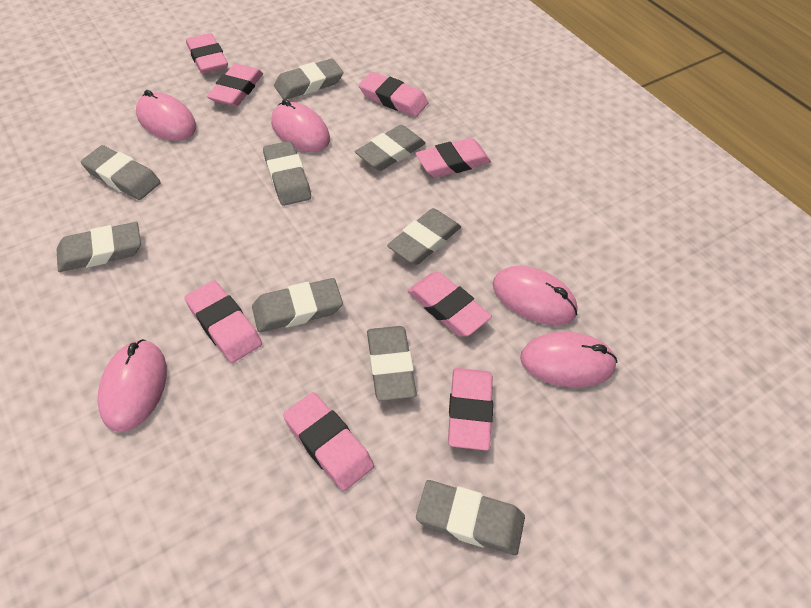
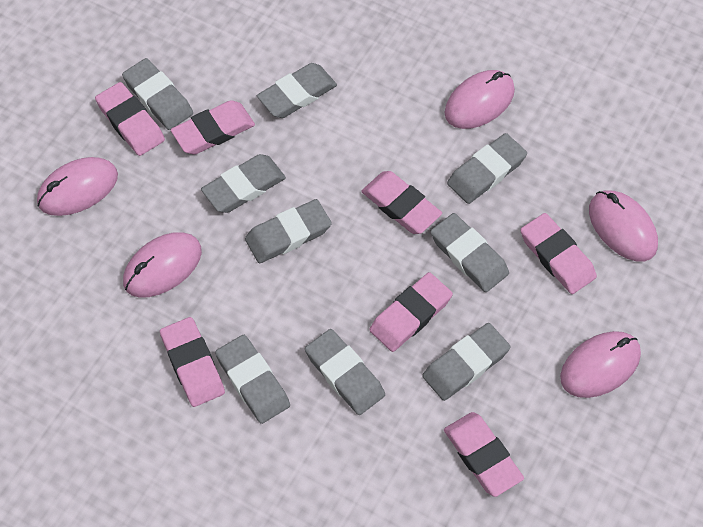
pink eraser: 8 -> 7

